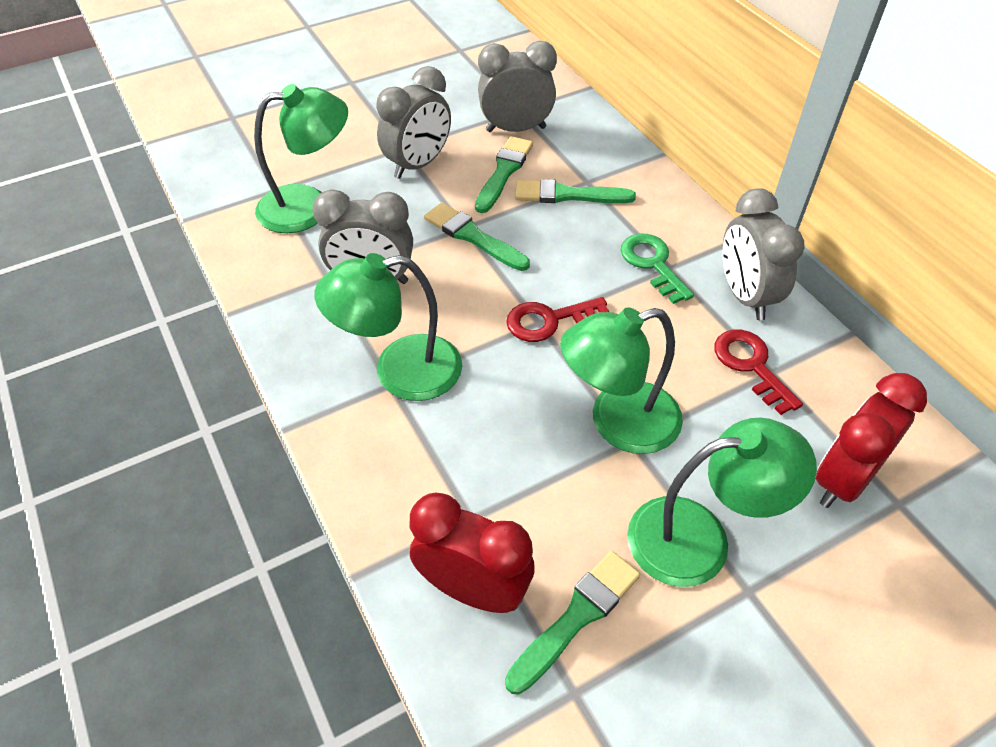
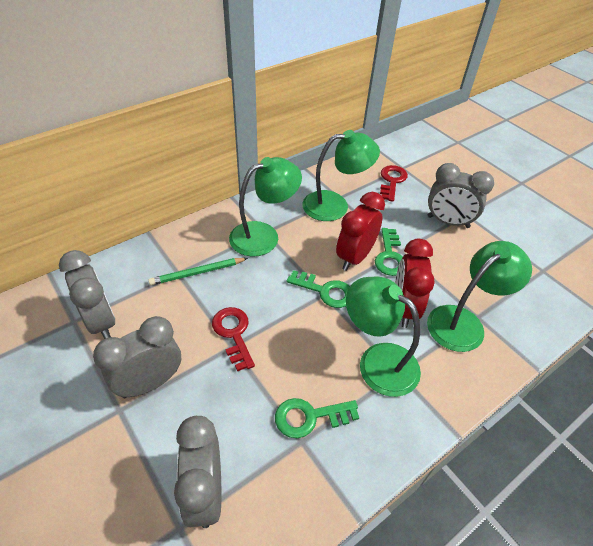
green brush: 4 -> 0
green key: 1 -> 3
green pencil: 0 -> 1

